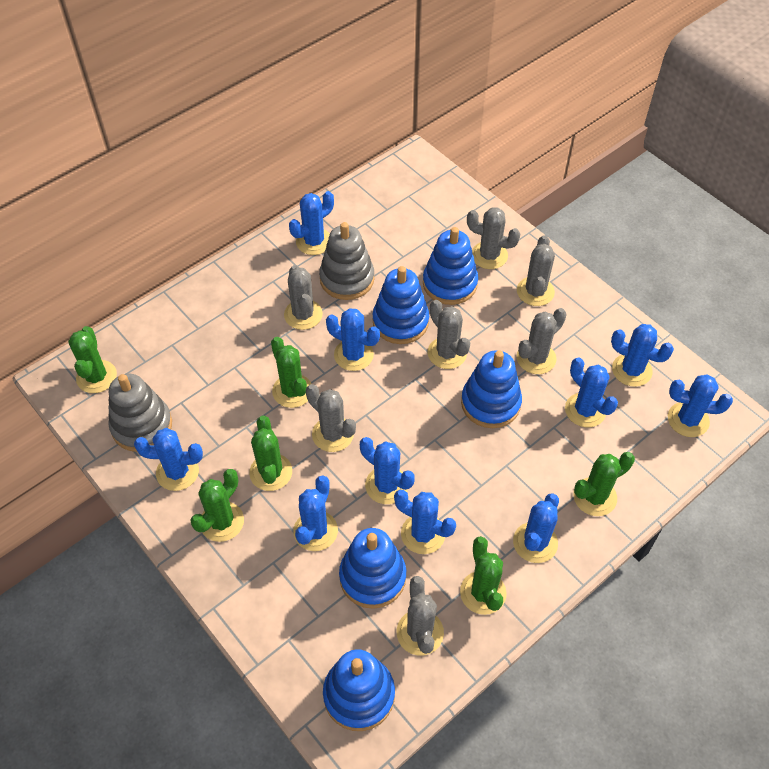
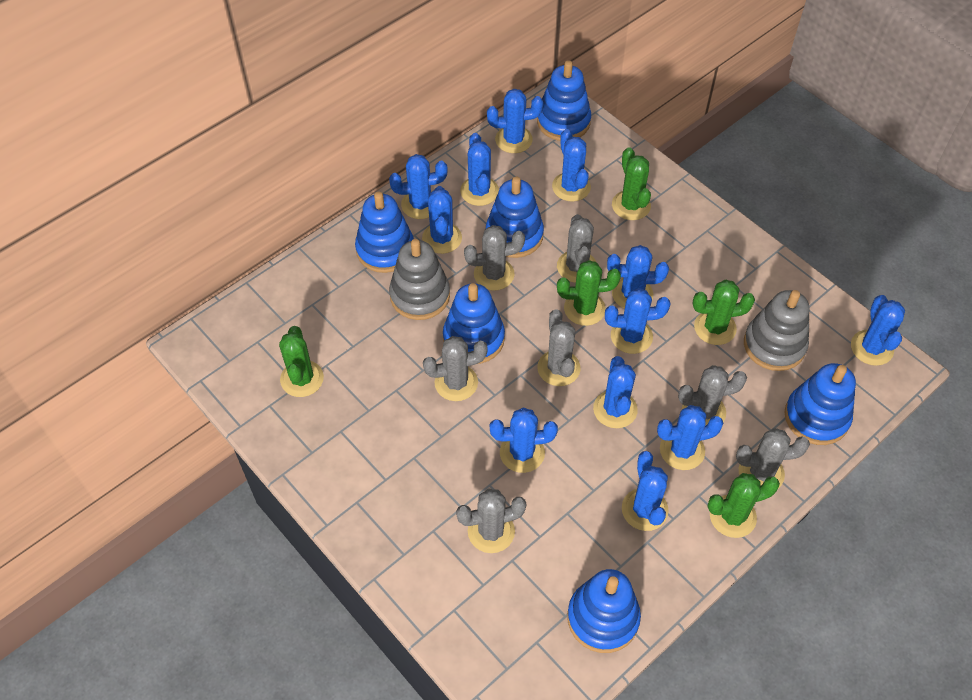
blue cactus: 10 -> 12
blue stacking toy: 5 -> 6
green cactus: 6 -> 5

